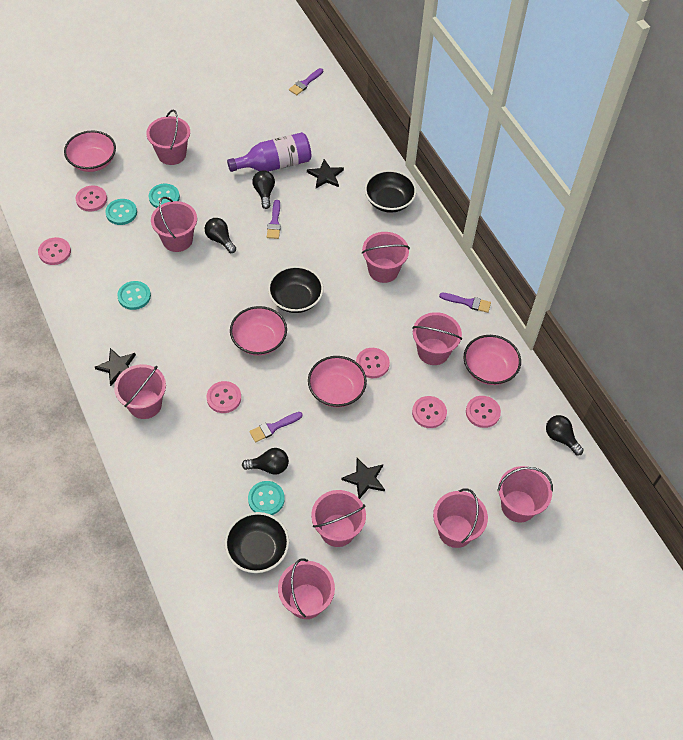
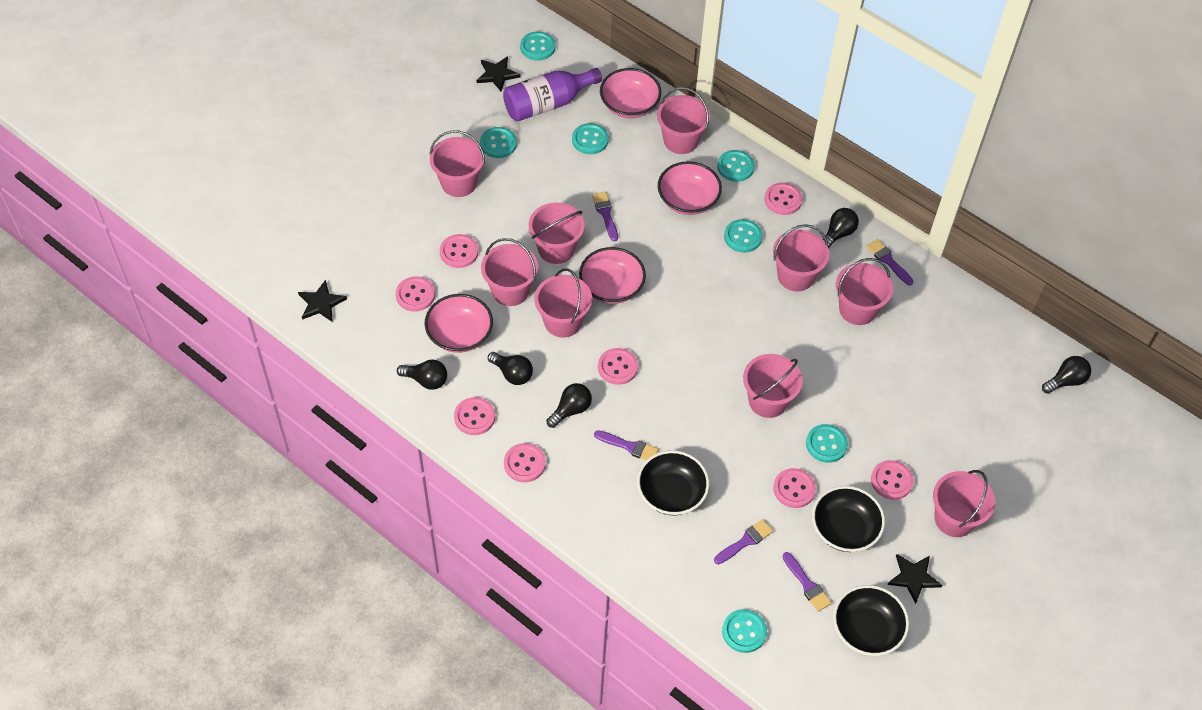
black light bulb: 4 -> 5
pink button: 6 -> 8
purple brush: 4 -> 5
turquoise button: 4 -> 7

